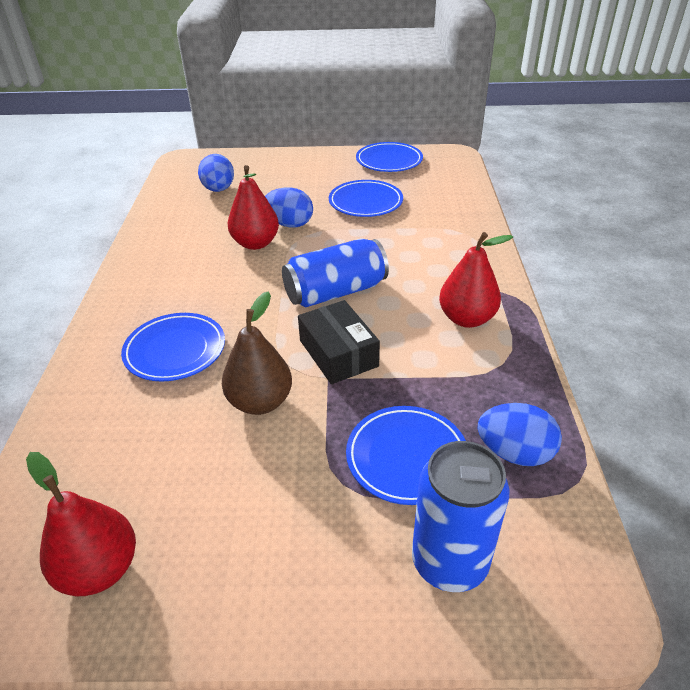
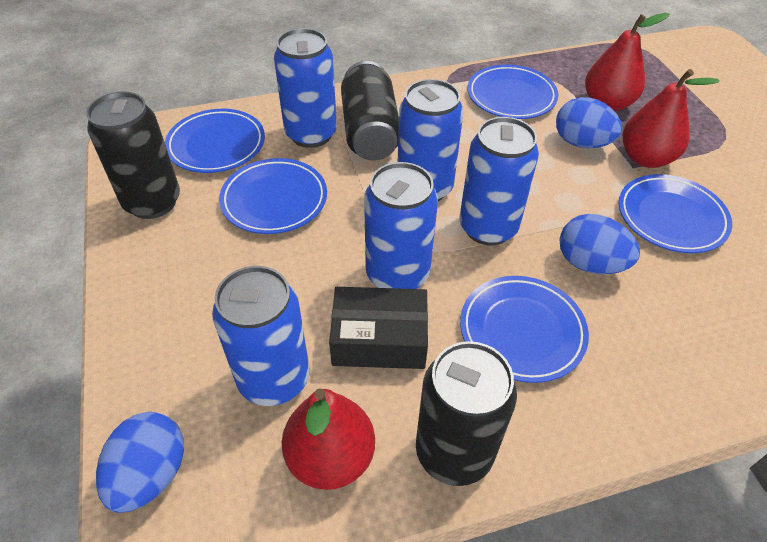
black can: 0 -> 3
blue can: 2 -> 5
blue plate: 4 -> 5
brown pear: 1 -> 0

